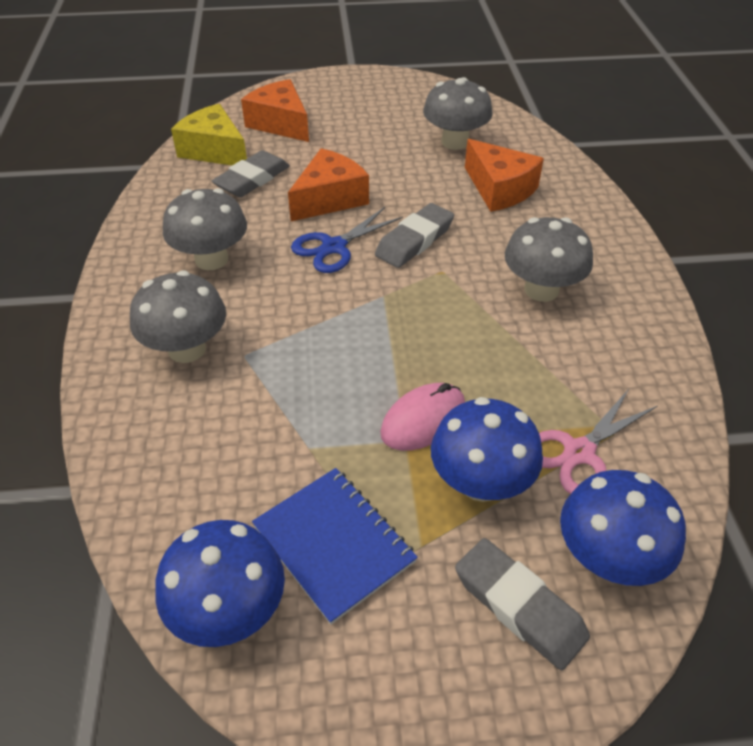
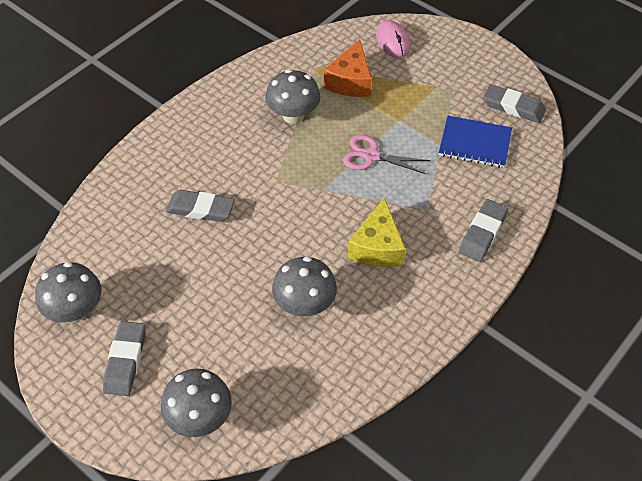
blue mushroom: 3 -> 0
blue scissors: 1 -> 0
grey eraser: 3 -> 4
orange cheese: 3 -> 1

